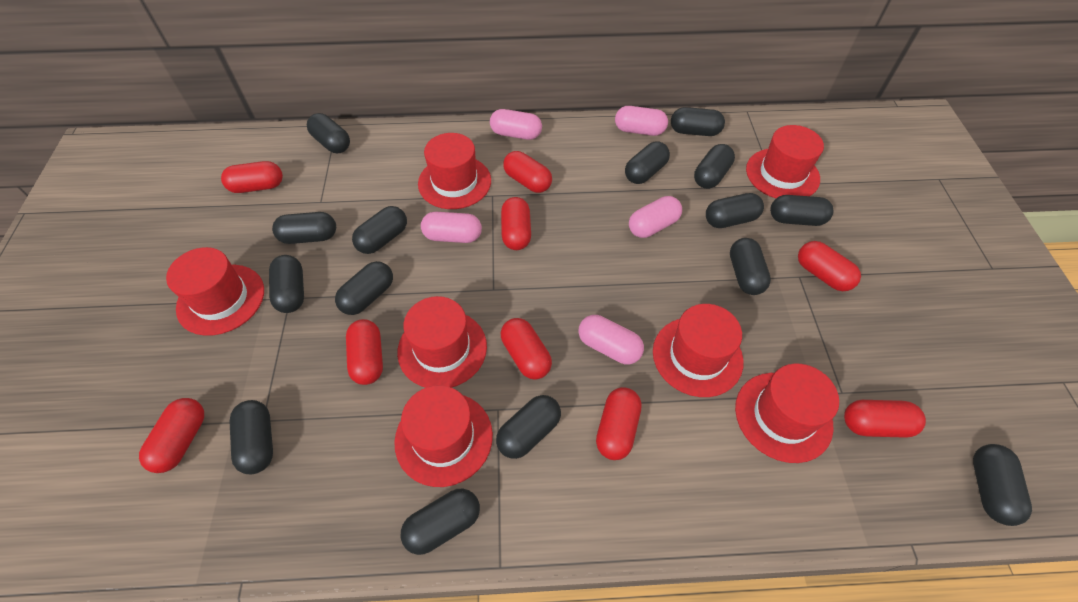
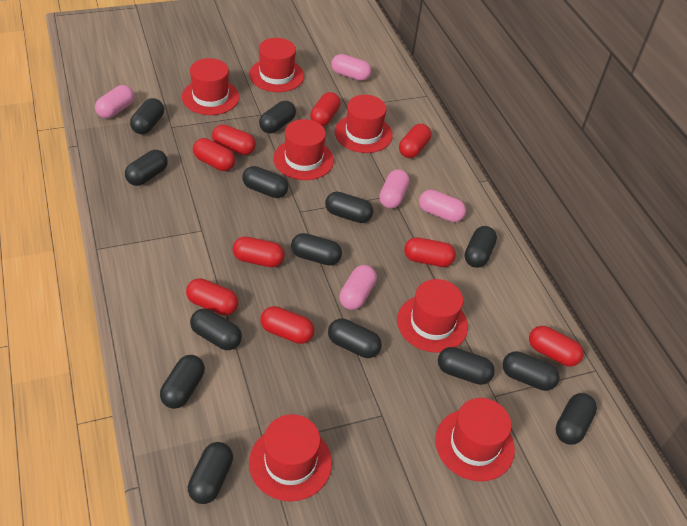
black capsule: 15 -> 14

